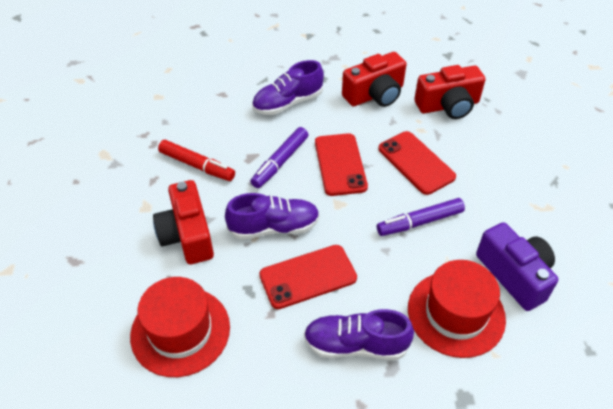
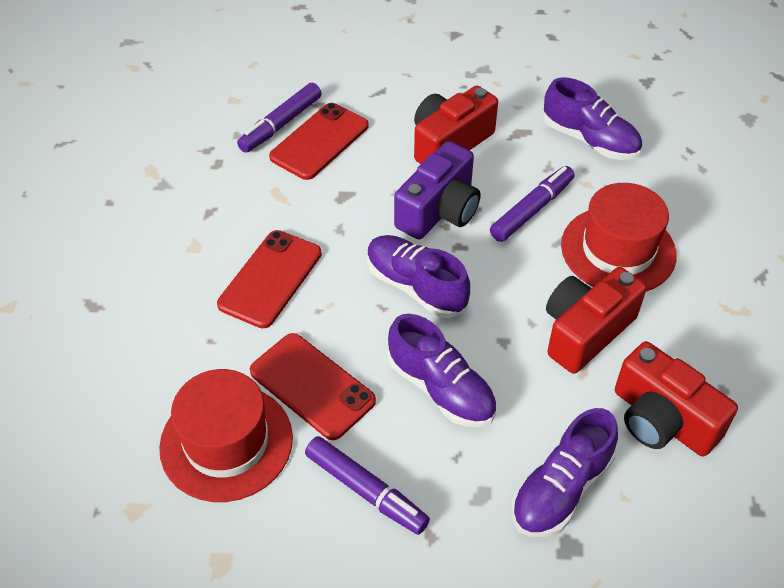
purple marker: 2 -> 3
purple shoe: 3 -> 4
red marker: 1 -> 0

